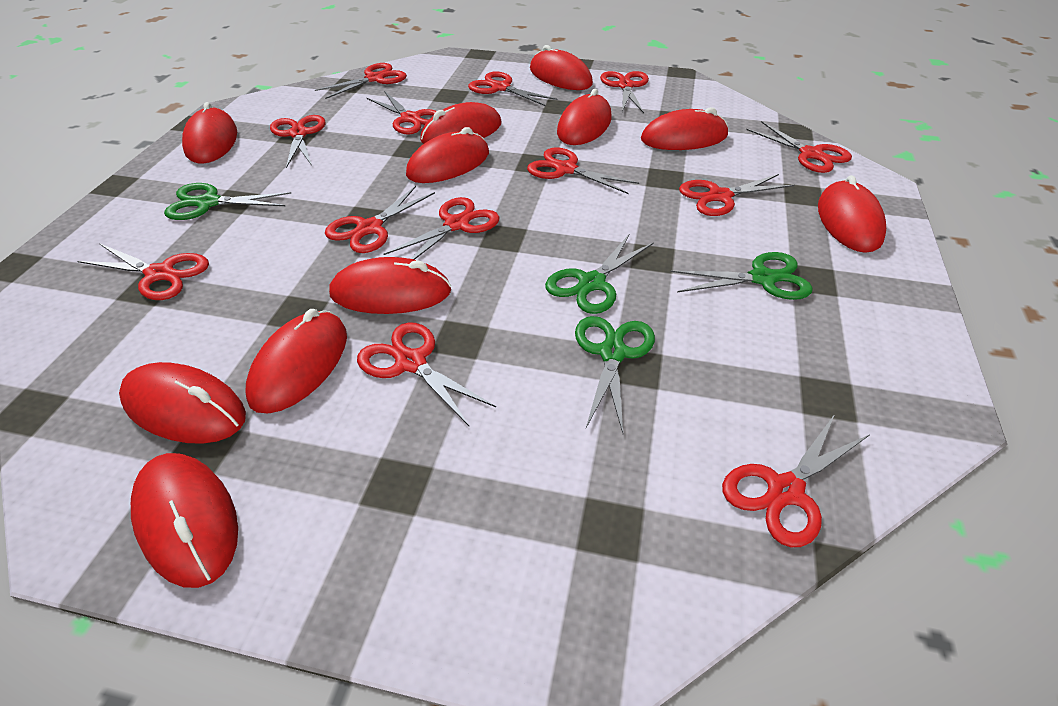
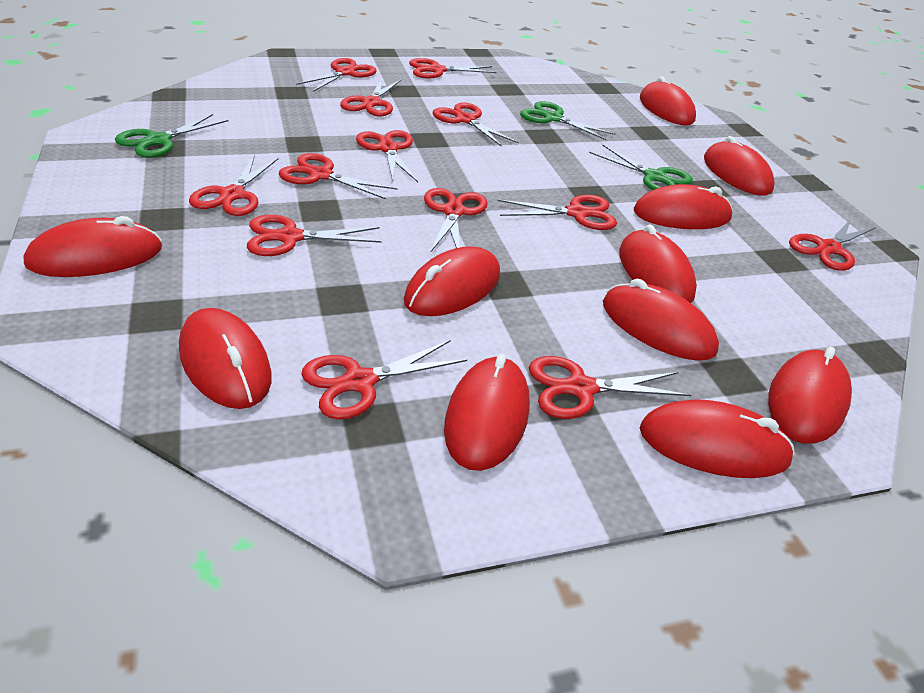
green scissors: 4 -> 3

